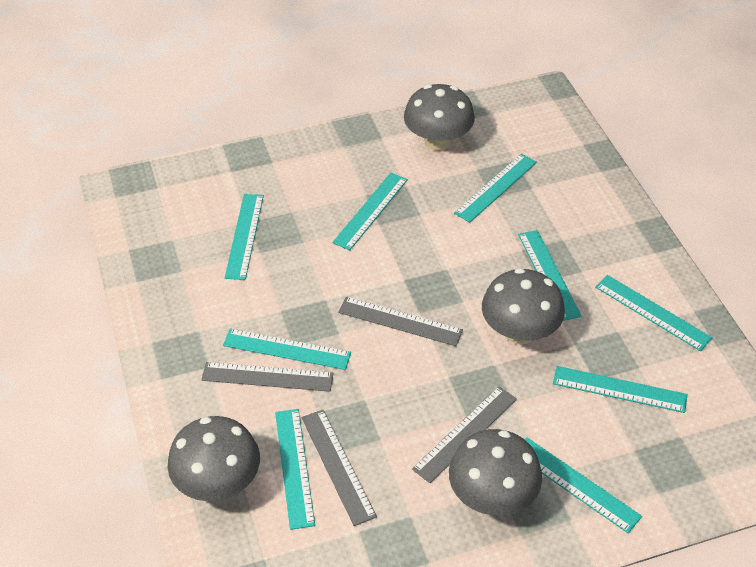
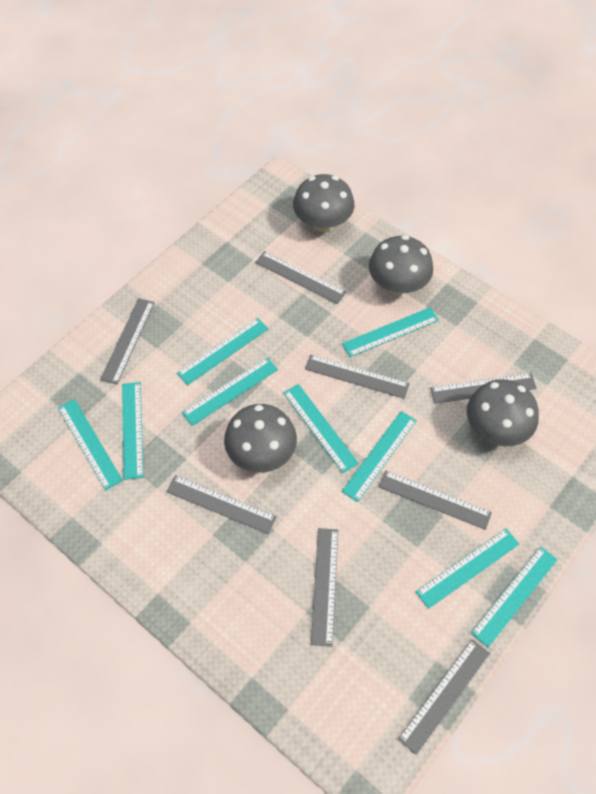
grey ruler: 4 -> 8

